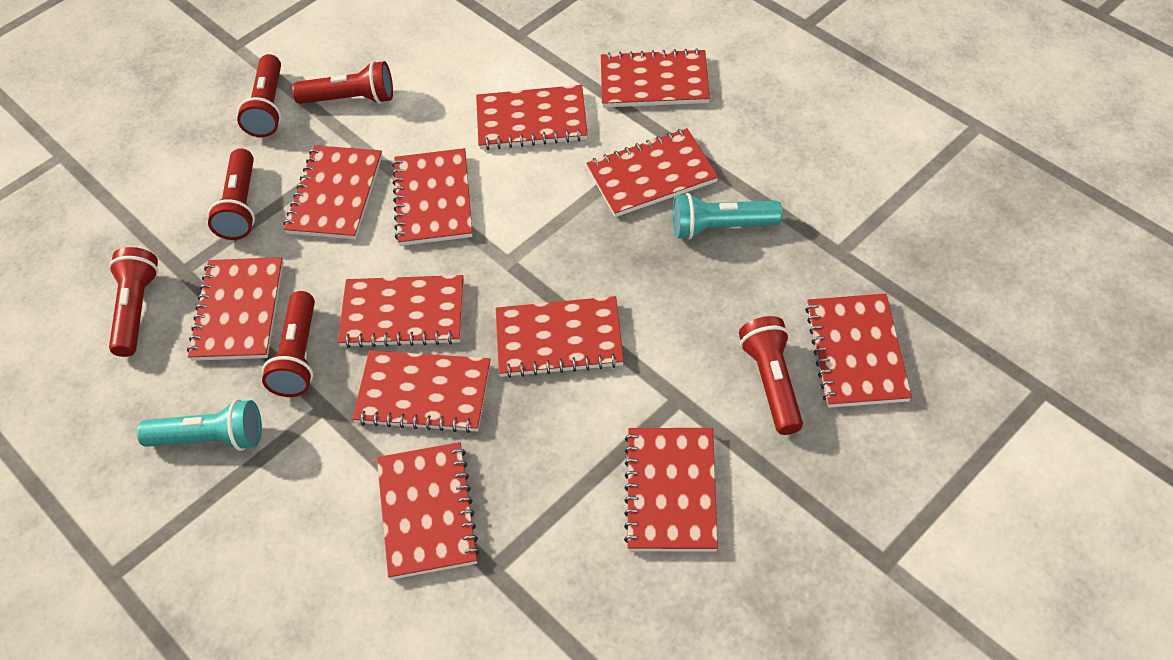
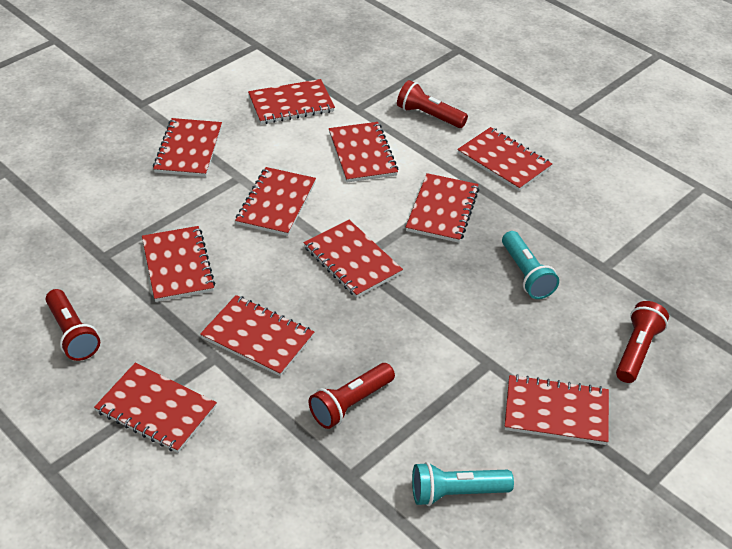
red flashlight: 6 -> 4
red notebook: 12 -> 11

